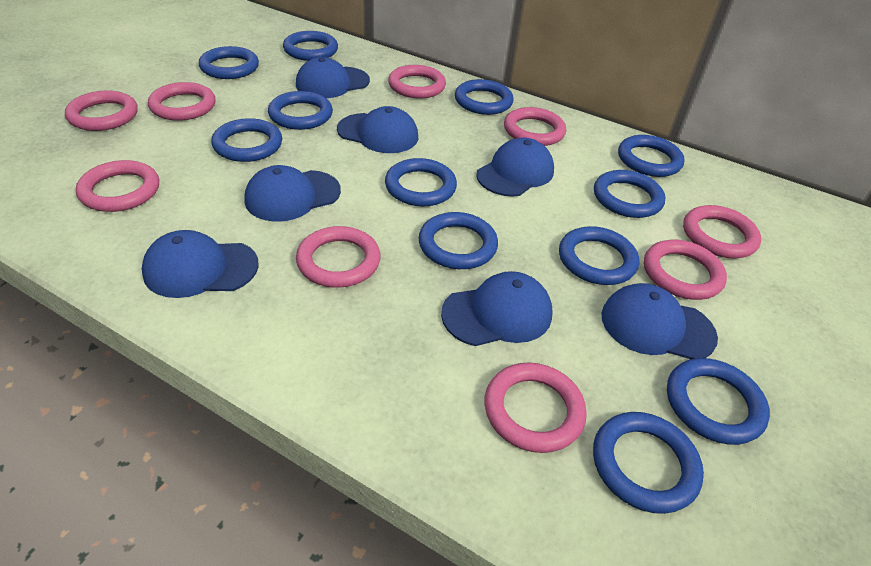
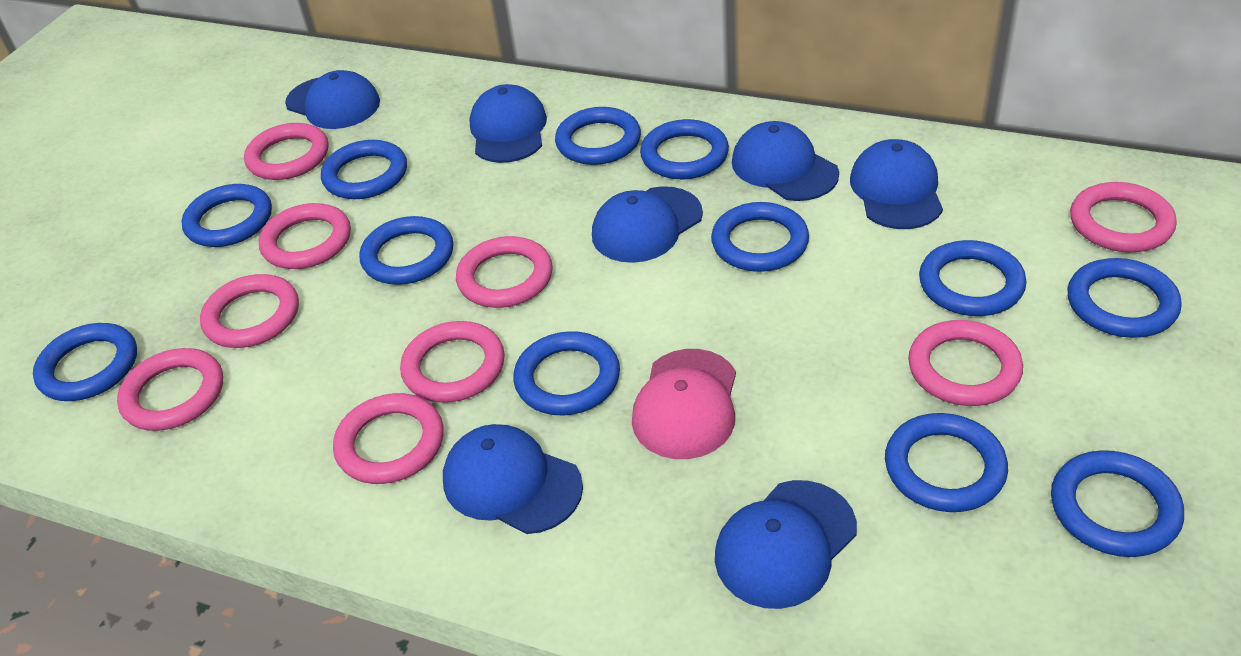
pink cap: 0 -> 1

